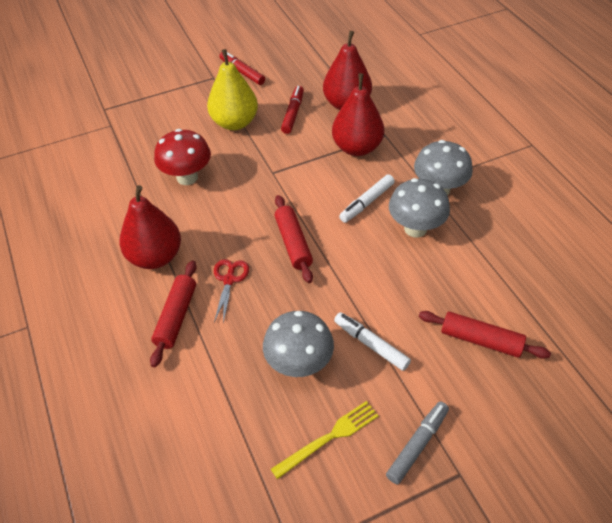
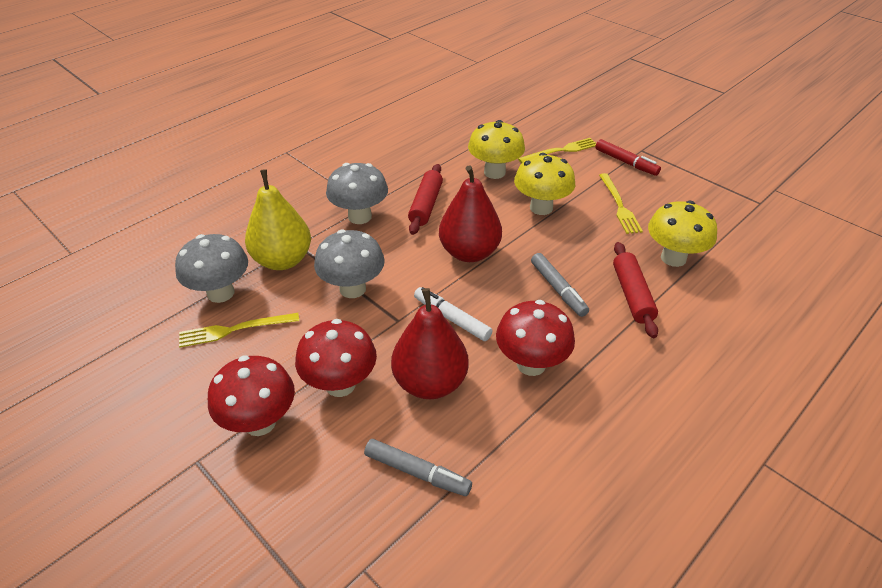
grey marker: 1 -> 2
red marker: 2 -> 1
red mushroom: 1 -> 3
red pear: 3 -> 2
red rolling pin: 3 -> 2
red scissors: 1 -> 0
white marker: 2 -> 1
yellow fork: 1 -> 3
yellow mushroom: 0 -> 3

